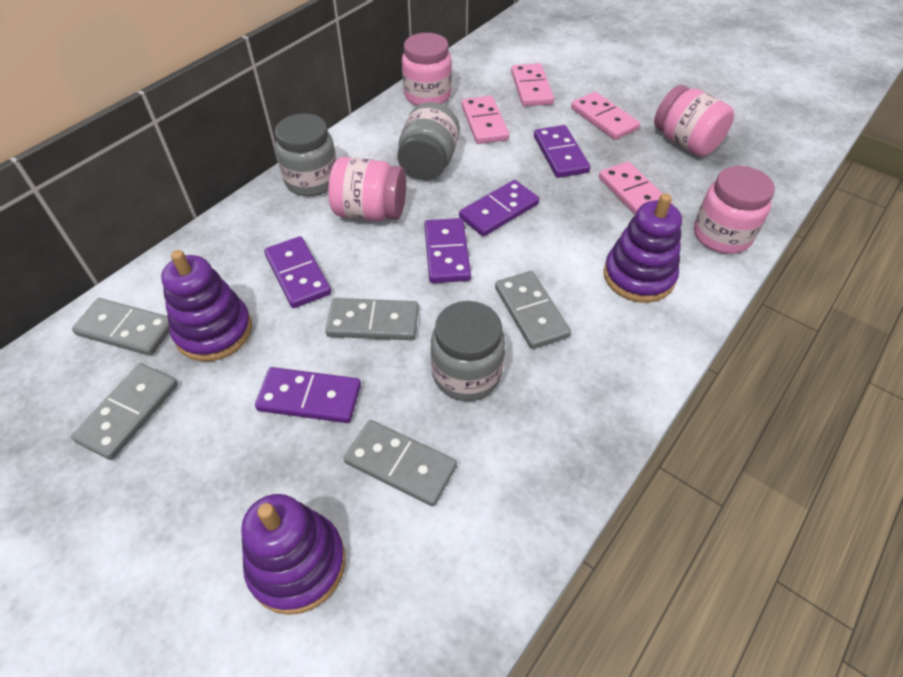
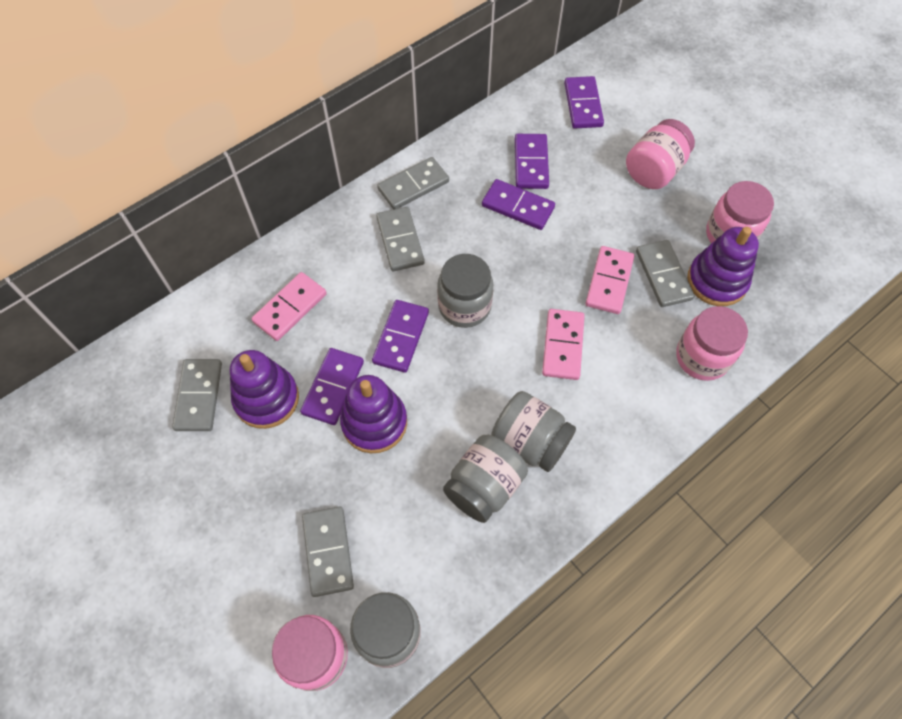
grey jar: 3 -> 4
pink domino: 4 -> 3

